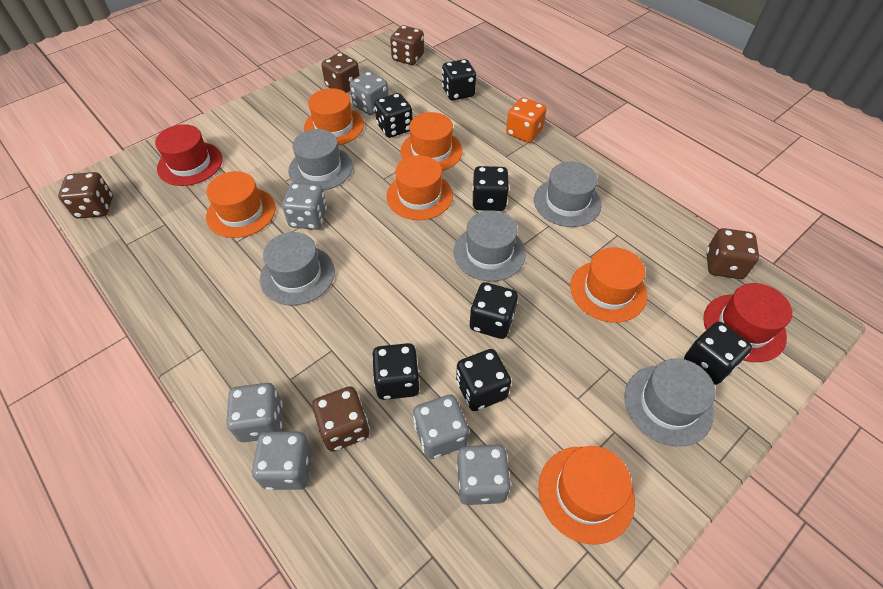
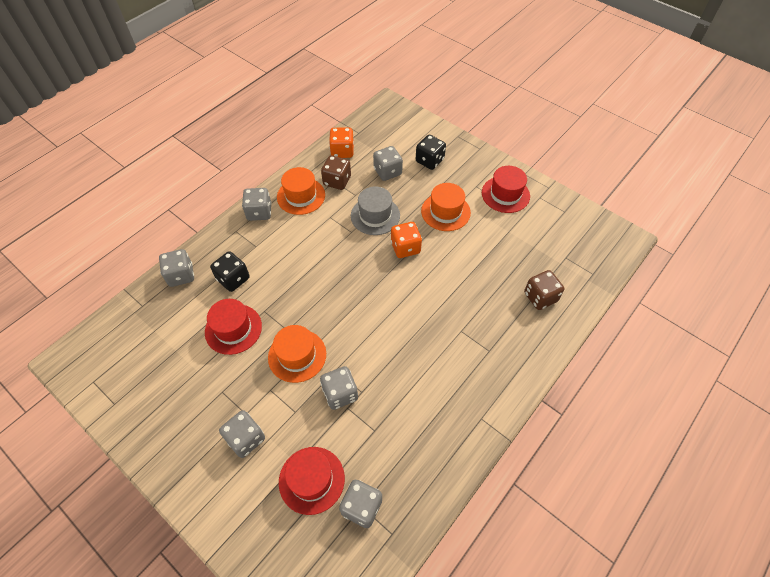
black dice: 7 -> 2
brown dice: 5 -> 2
grey hat: 5 -> 1
orange dice: 1 -> 2
orange hat: 6 -> 3
red hat: 2 -> 3

